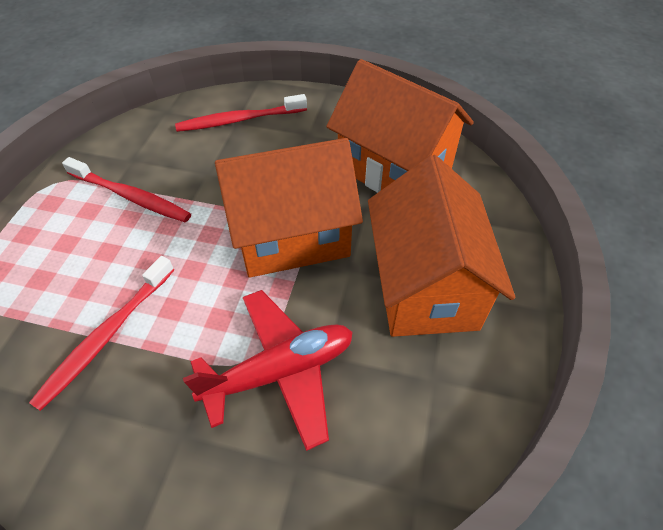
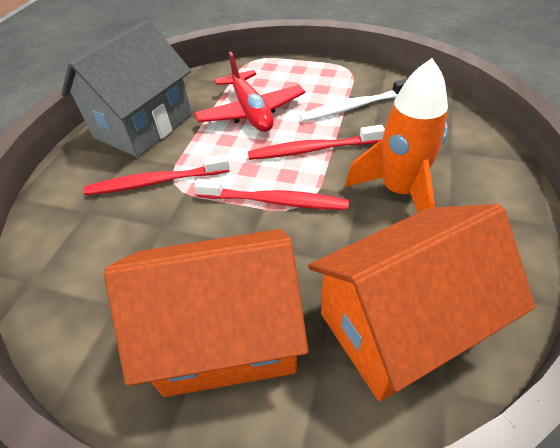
grey house: 0 -> 1
orange house: 3 -> 2
orange rocket: 0 -> 1
white toothbrush: 0 -> 1

